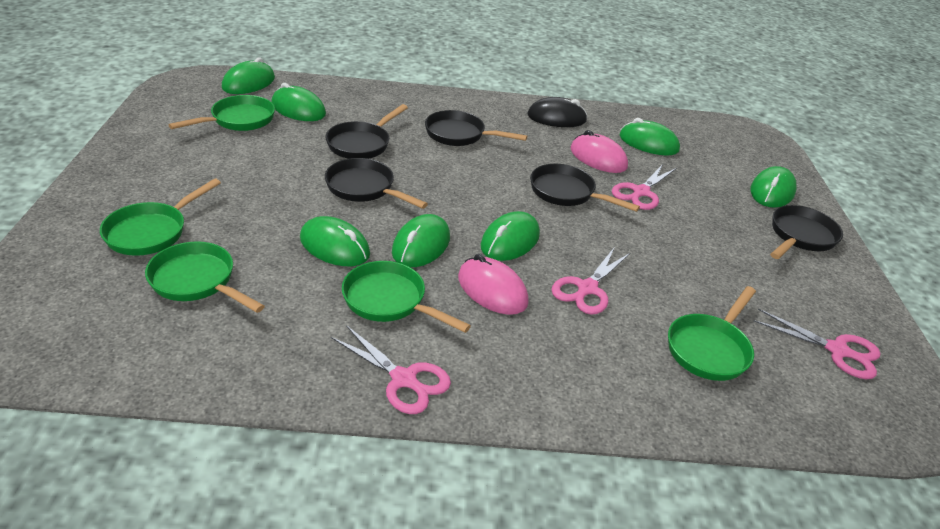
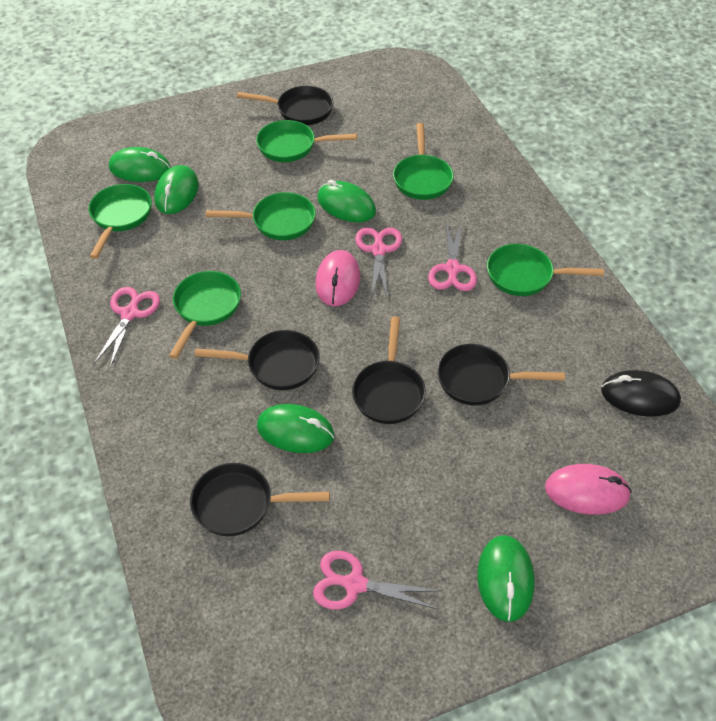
green mouse: 7 -> 5
green pan: 5 -> 6

